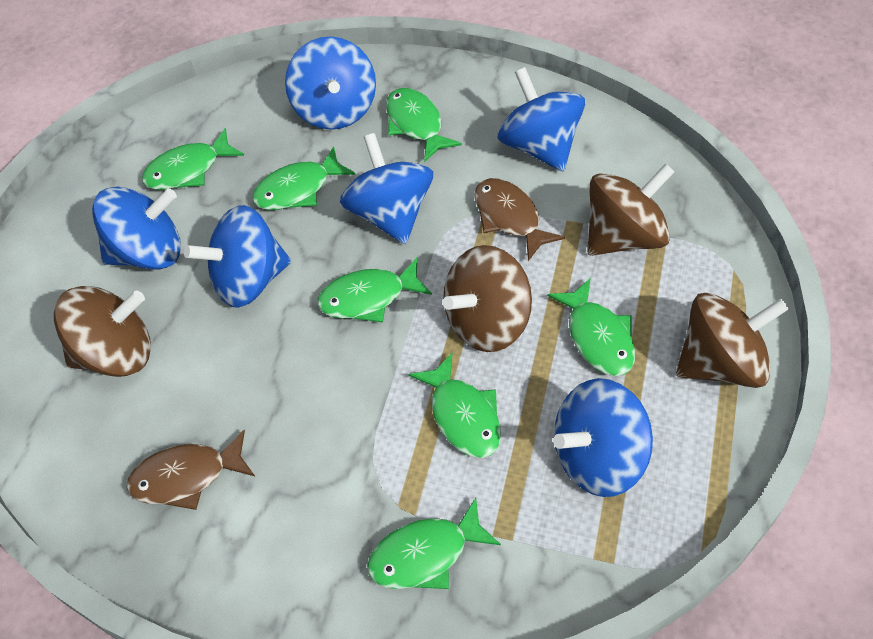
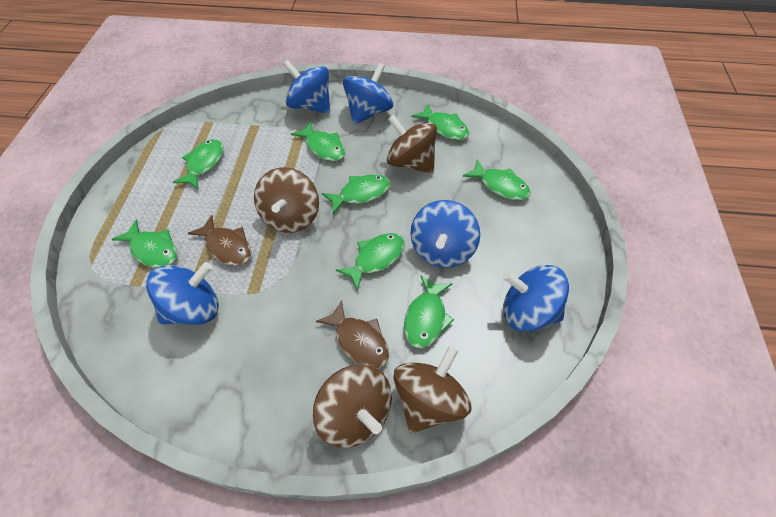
blue spinning top: 6 -> 5
green fish: 7 -> 8

